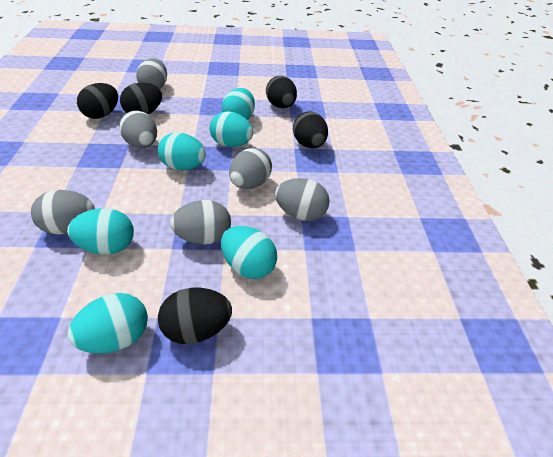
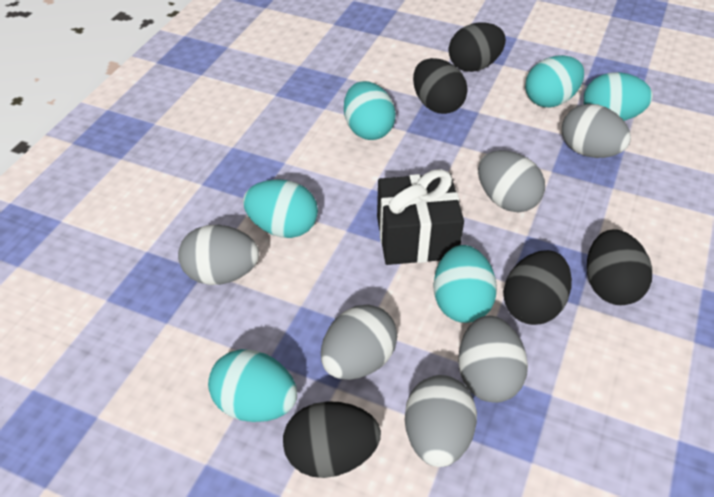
black gift: 0 -> 1

